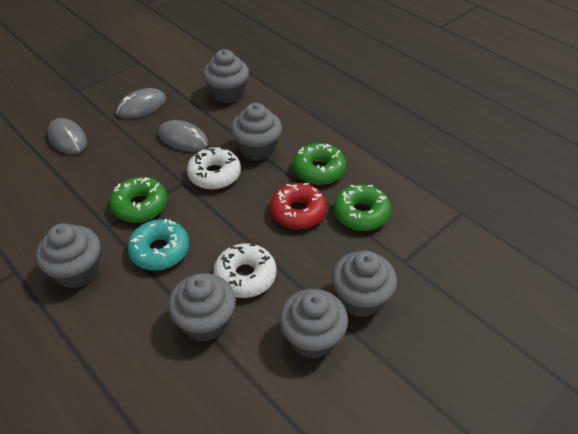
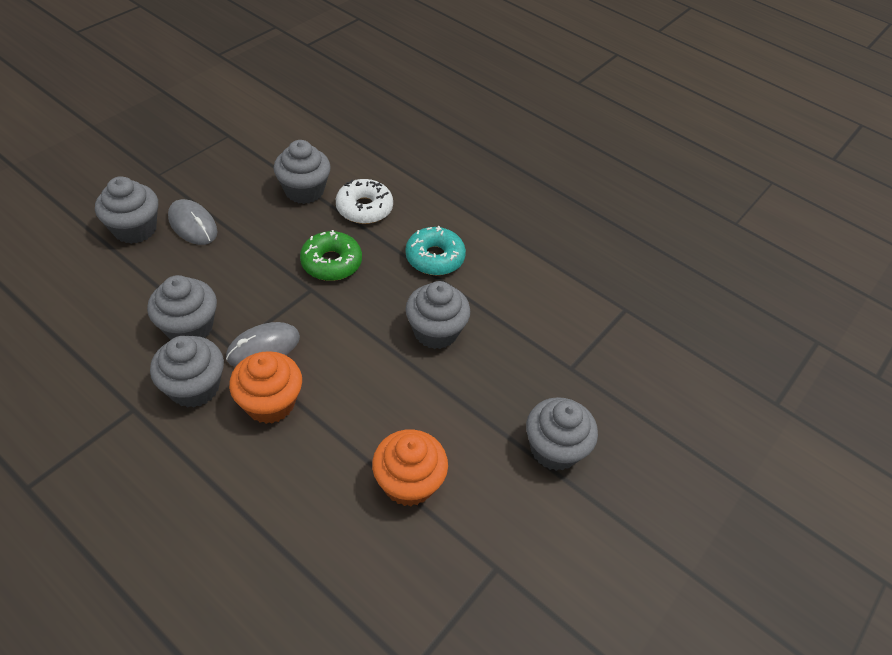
green donut: 3 -> 1
grey mouse: 3 -> 2
orange cupcake: 0 -> 2
red donut: 1 -> 0
white donut: 2 -> 1

